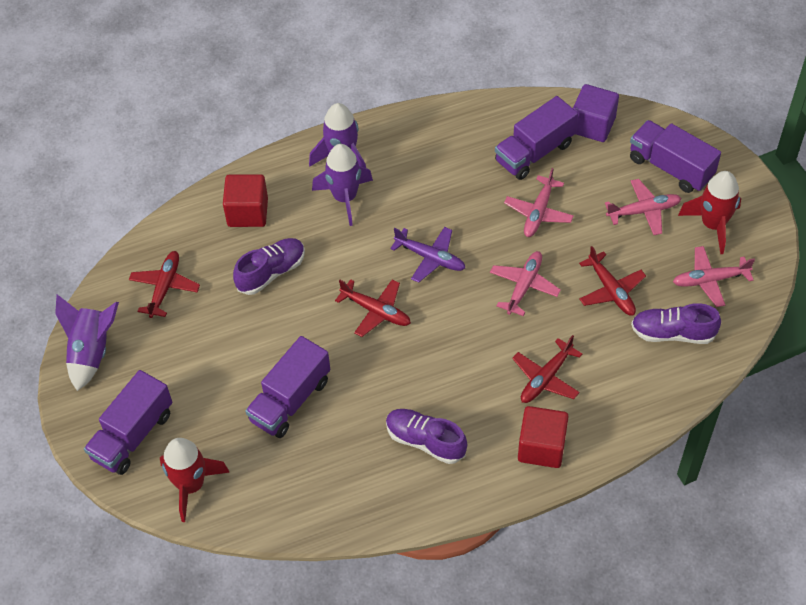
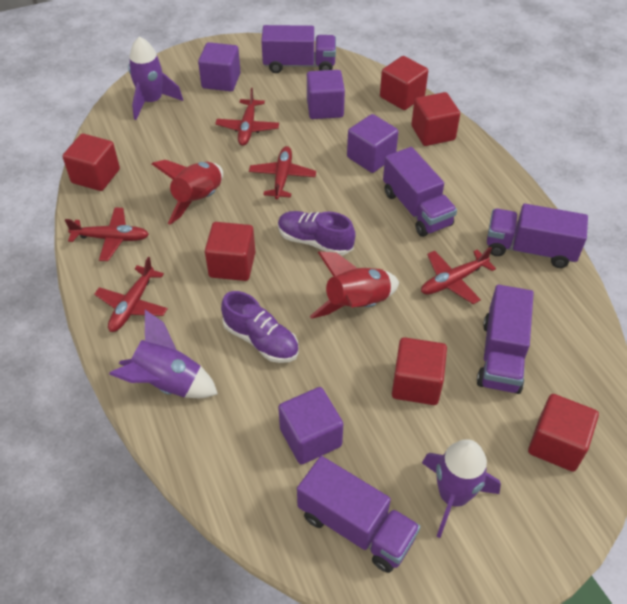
pink plane: 4 -> 0
purple cube: 1 -> 4
purple plane: 1 -> 0
purple shoe: 3 -> 2
purple truck: 4 -> 5
red cube: 2 -> 6
red plane: 4 -> 5

